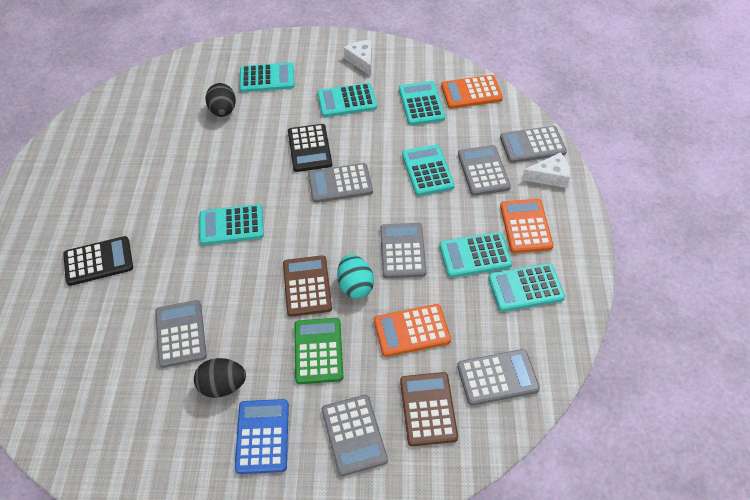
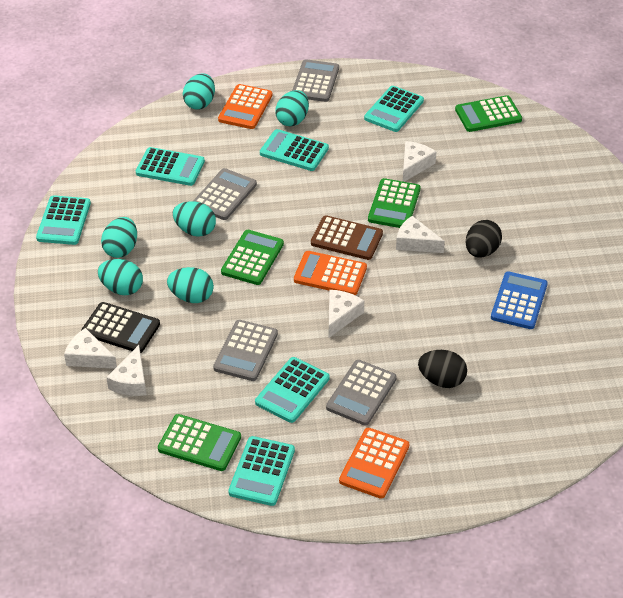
black calculator: 2 -> 1
brown calculator: 2 -> 1
green calculator: 1 -> 4
grey calculator: 7 -> 4
turquoise calculator: 7 -> 6
turquoise egg: 1 -> 6
white cheese: 2 -> 5

